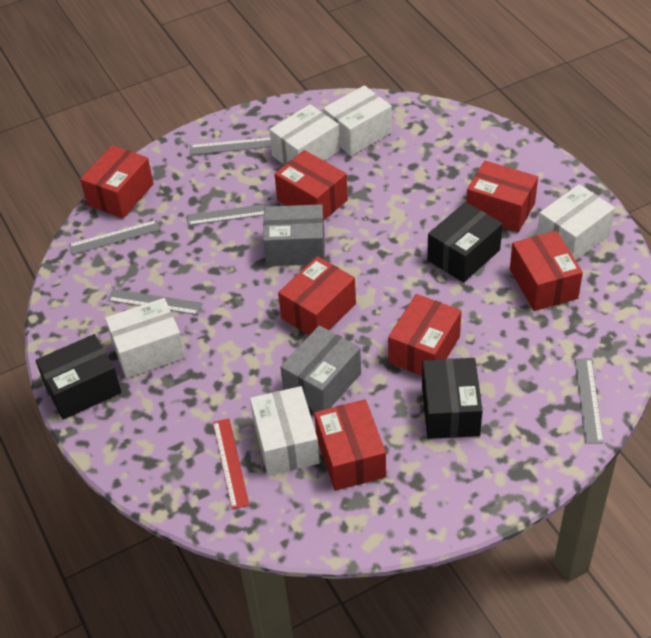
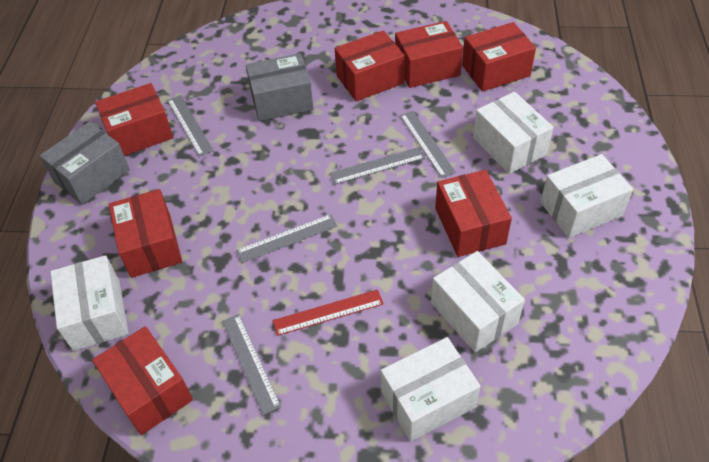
black box: 3 -> 0

